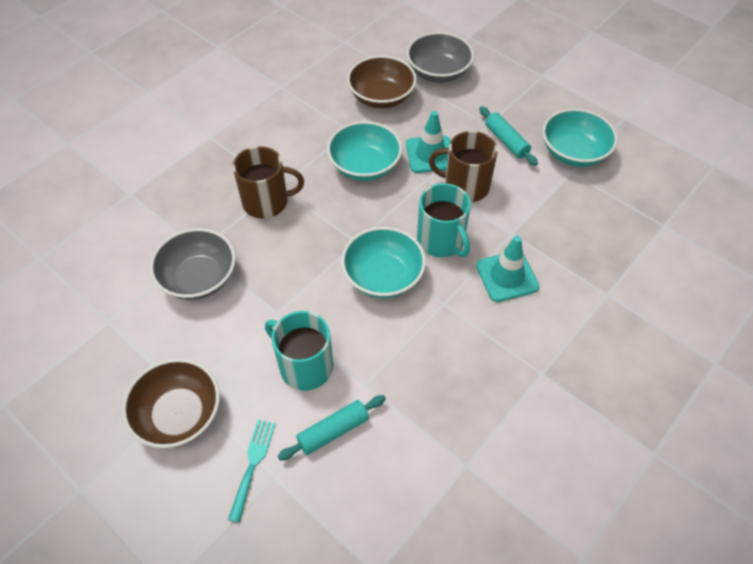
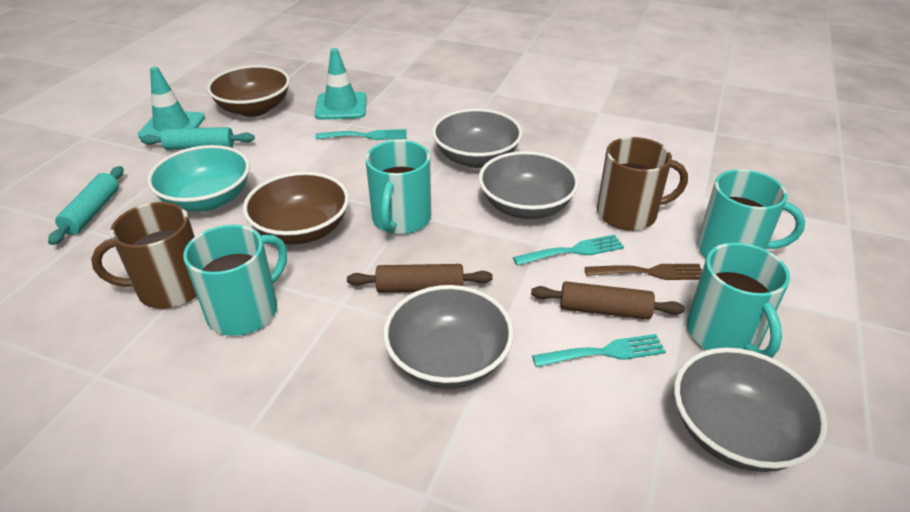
brown fork: 0 -> 1
brown rolling pin: 0 -> 2
grey bowl: 2 -> 4
turquoise bowl: 3 -> 1
turquoise fork: 1 -> 3
turquoise mug: 2 -> 4

